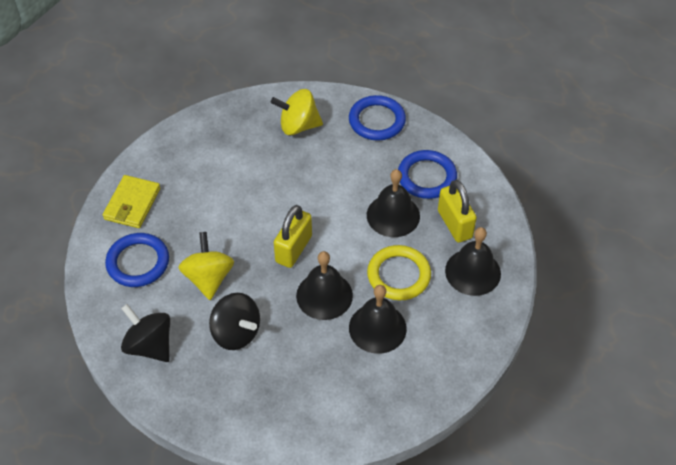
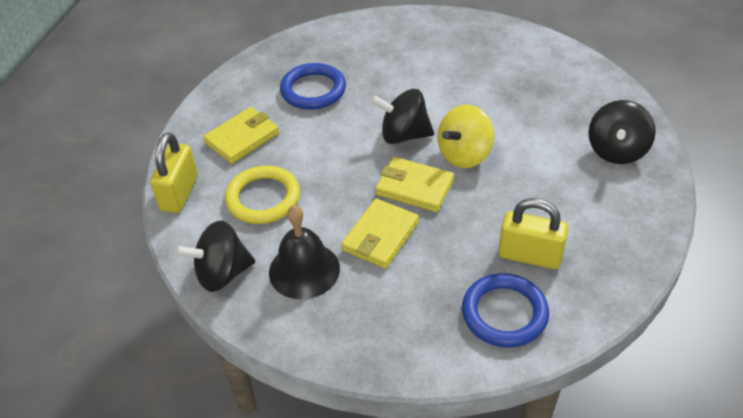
black bell: 4 -> 1
black spinning top: 2 -> 3
blue ring: 3 -> 2
yellow spinning top: 2 -> 1
yellow wallet: 1 -> 3

